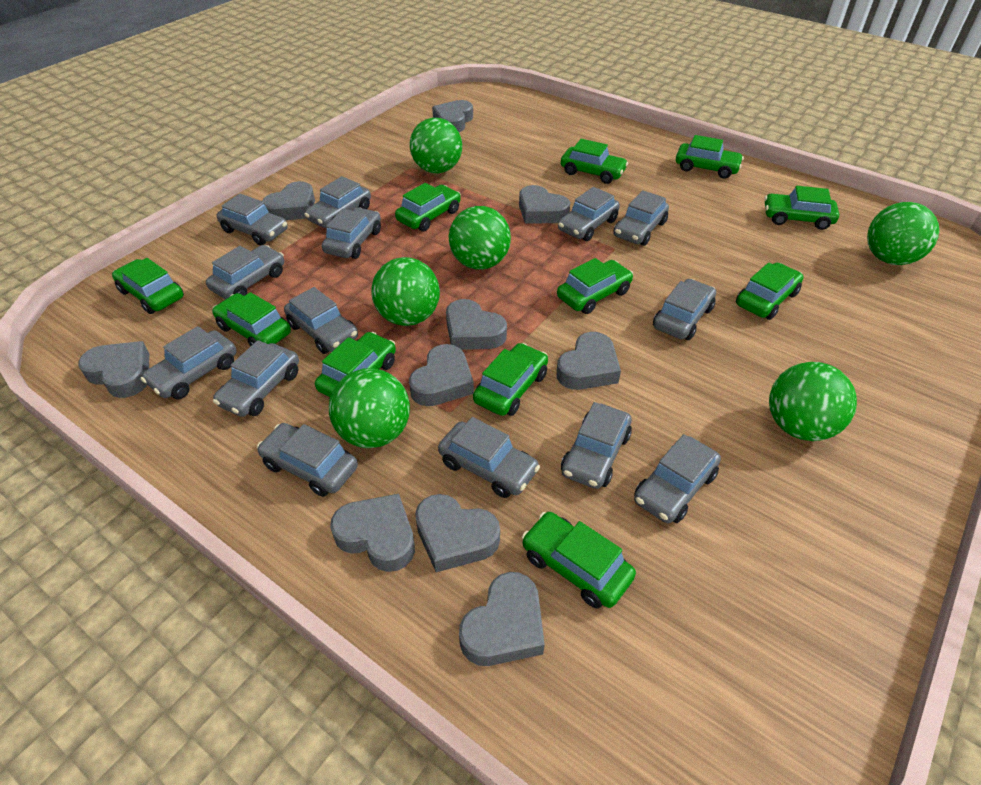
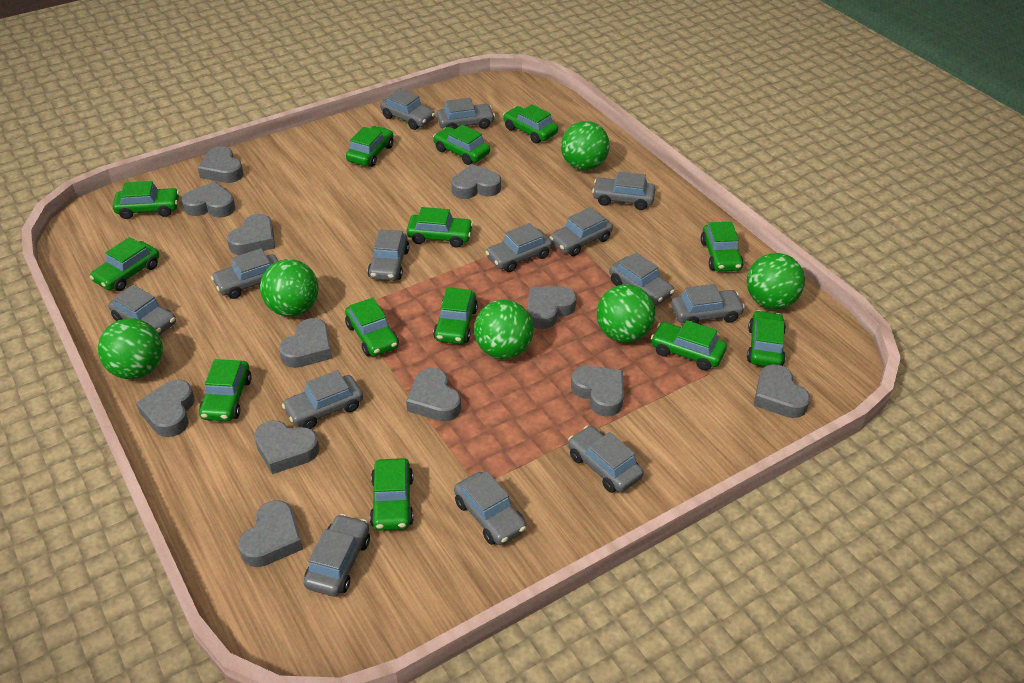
green car: 11 -> 13
grey heart: 10 -> 12

